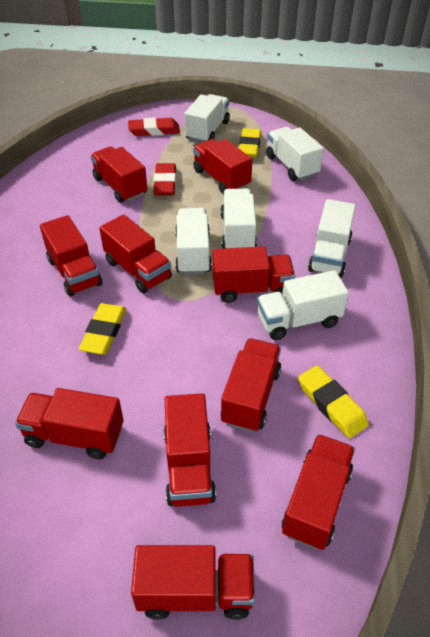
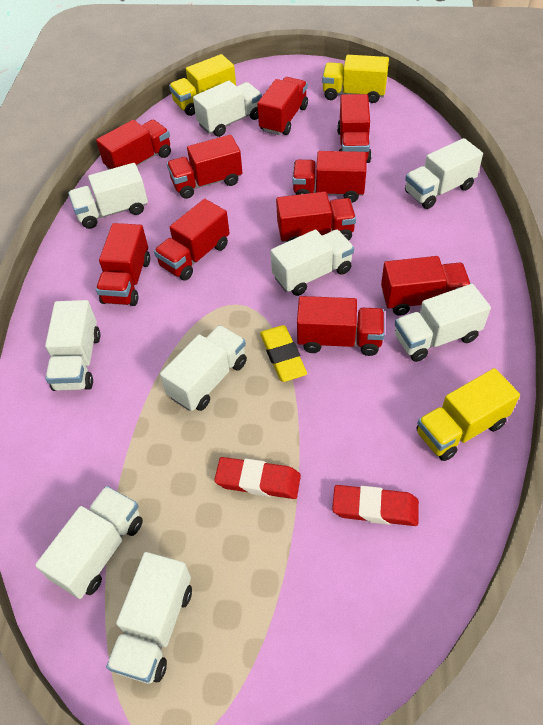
white truck: 6 -> 9
yellow eraser: 3 -> 1
yellow truck: 0 -> 3

